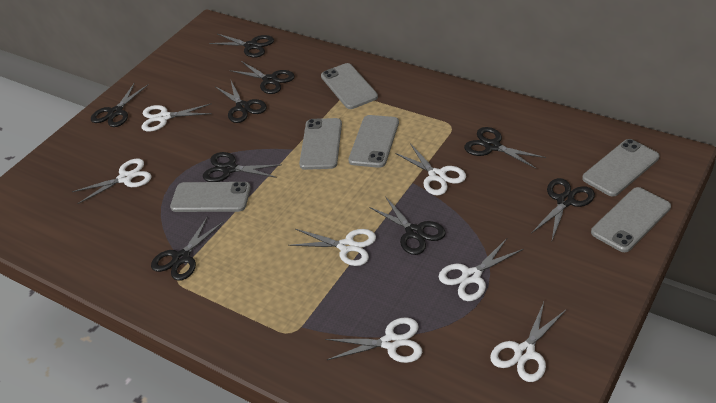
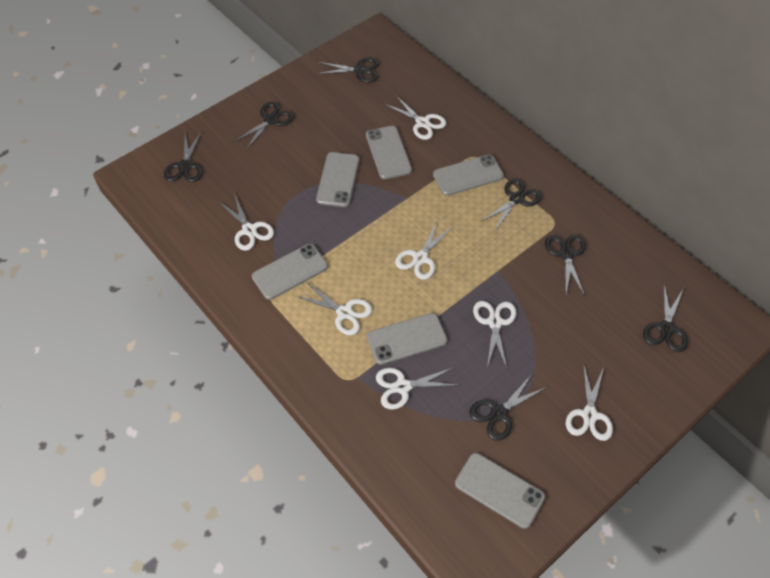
black scissors: 9 -> 7

